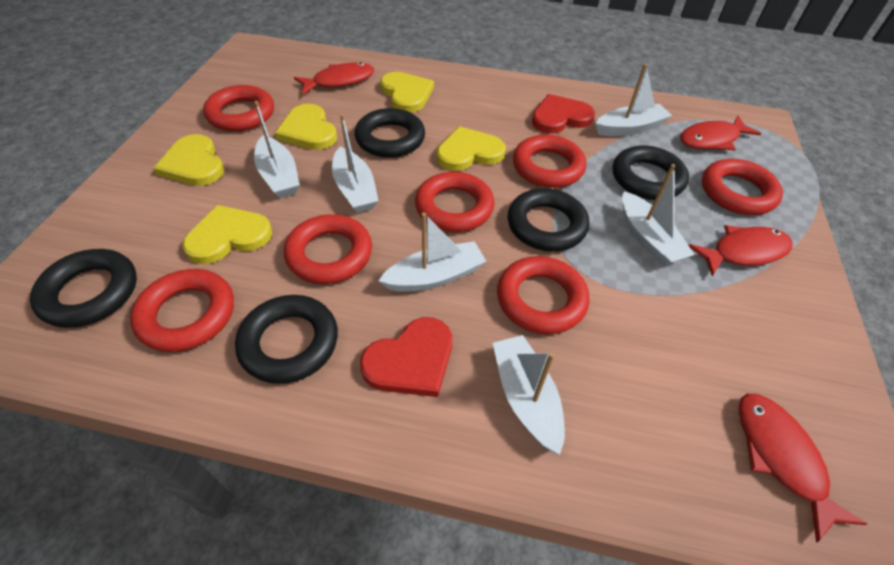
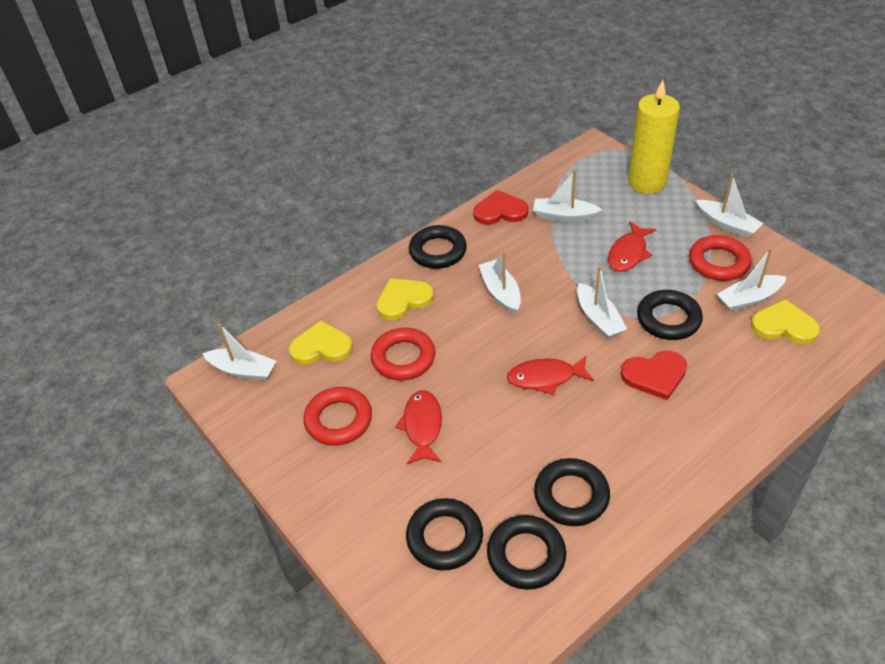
red fish: 4 -> 3
red ring: 7 -> 3
yellow candle: 0 -> 1
yellow heart: 5 -> 3

